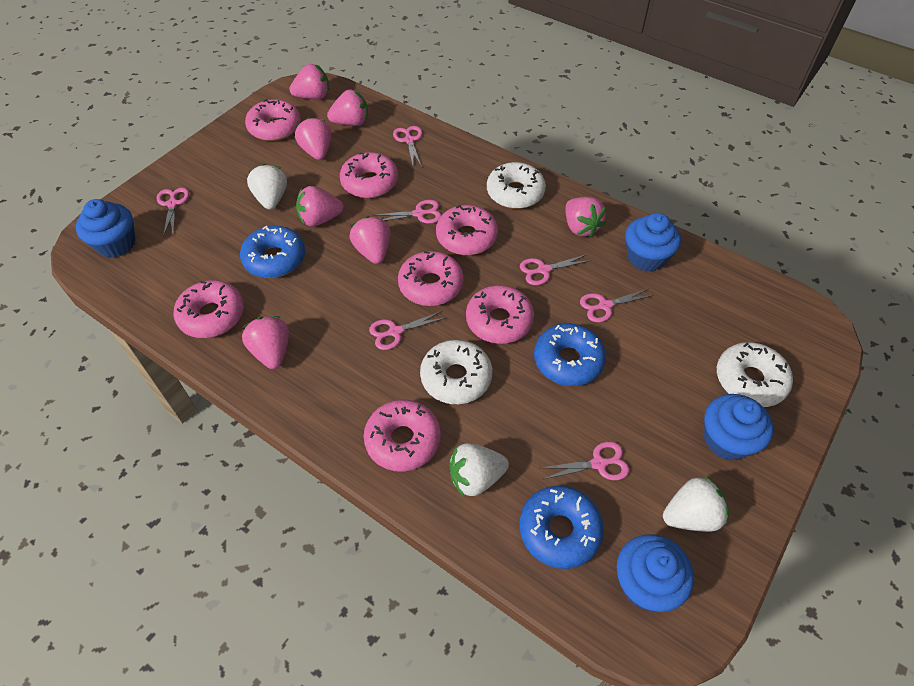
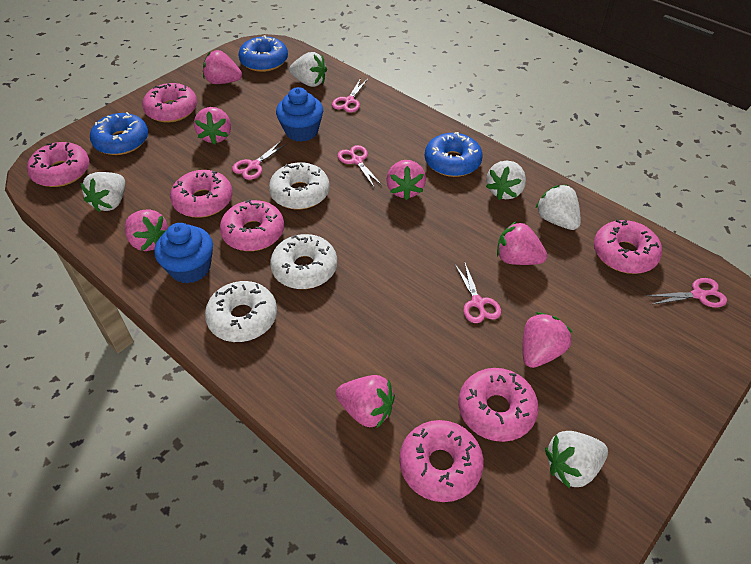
blue cupcake: 4 -> 2
pink scissors: 7 -> 5
white strawberry: 3 -> 5

